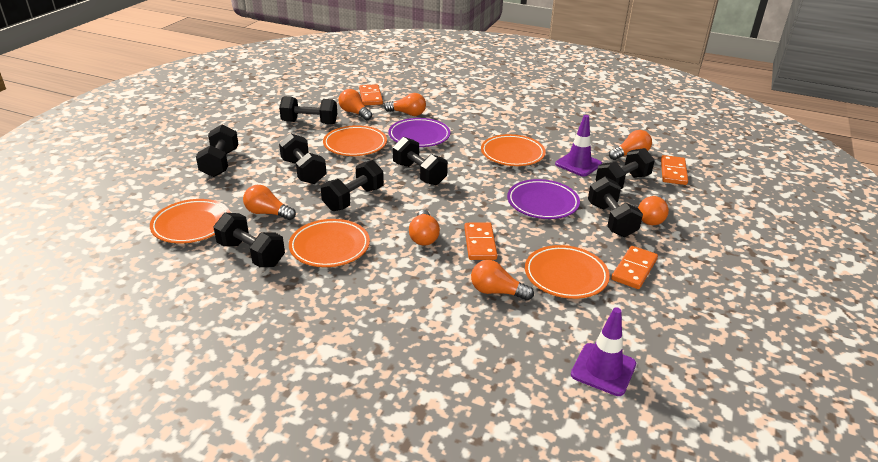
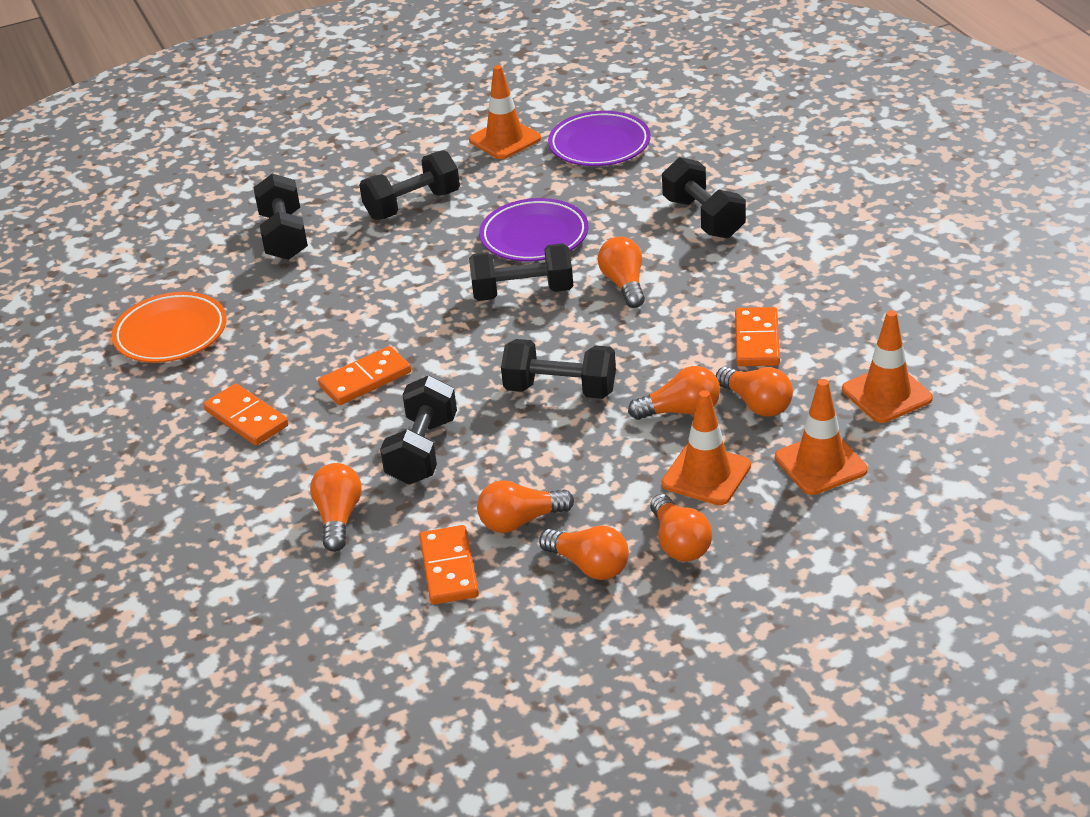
black dumbbell: 8 -> 6
orange plate: 5 -> 1
orange traffic cone: 0 -> 4
purple traffic cone: 2 -> 0

